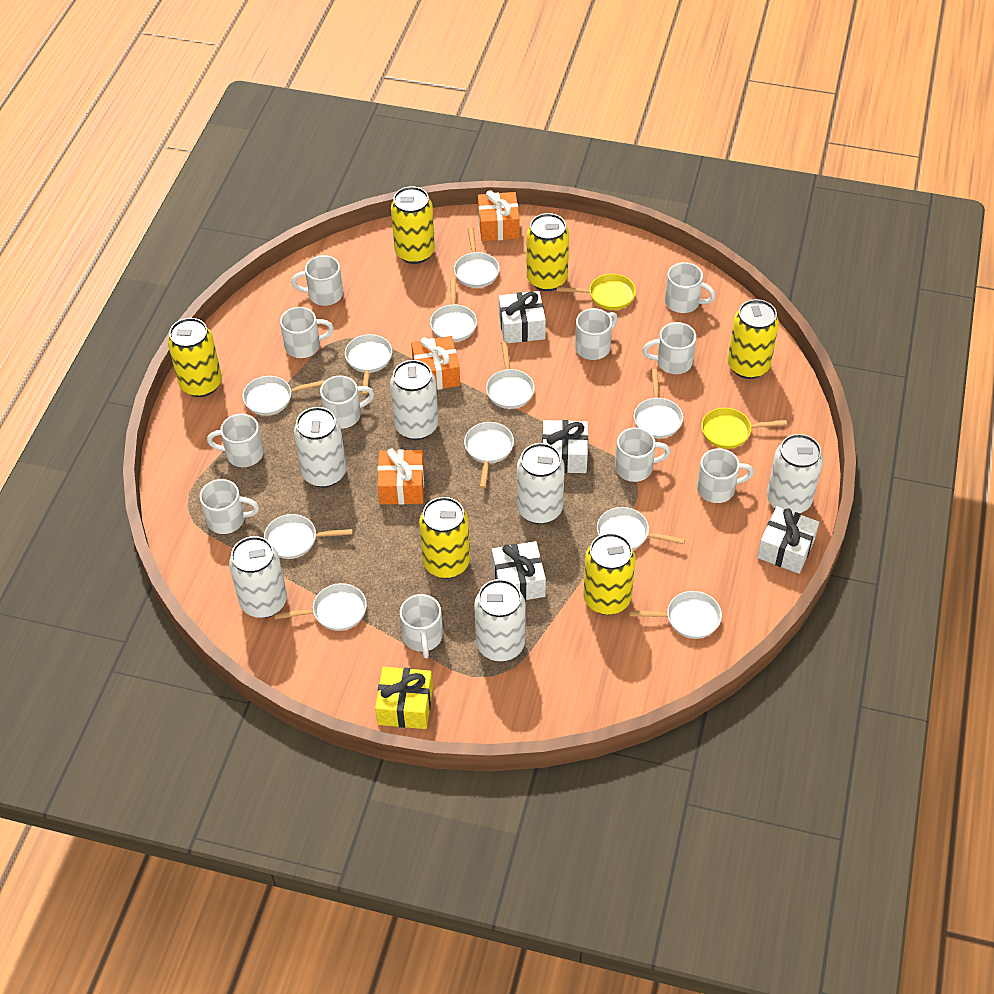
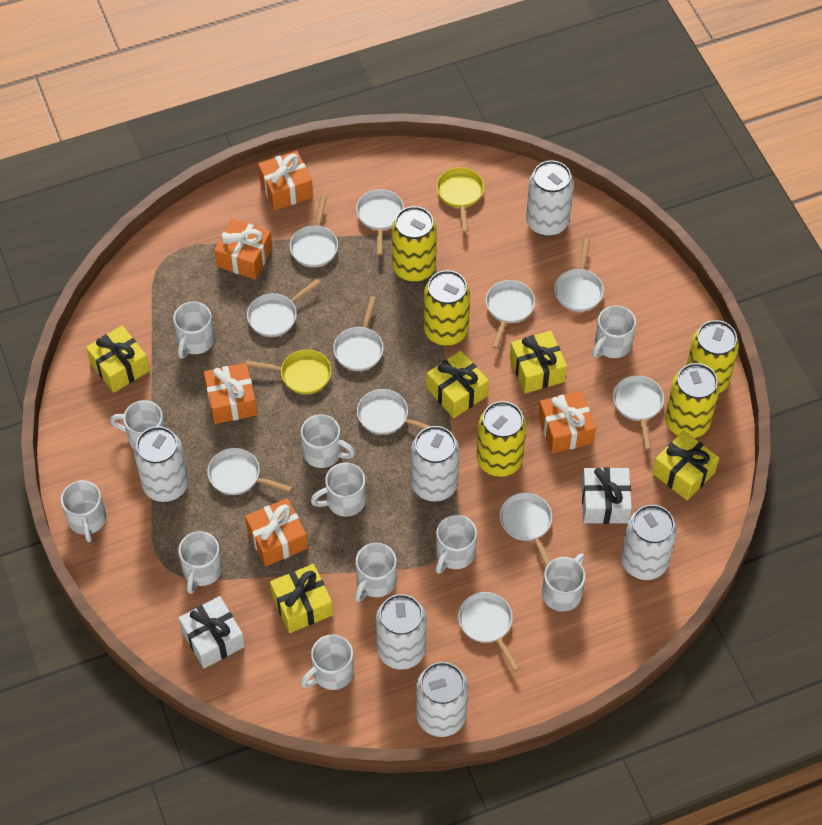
orange gift: 3 -> 5
white gift: 4 -> 2
yellow can: 6 -> 5
yellow gift: 1 -> 5

